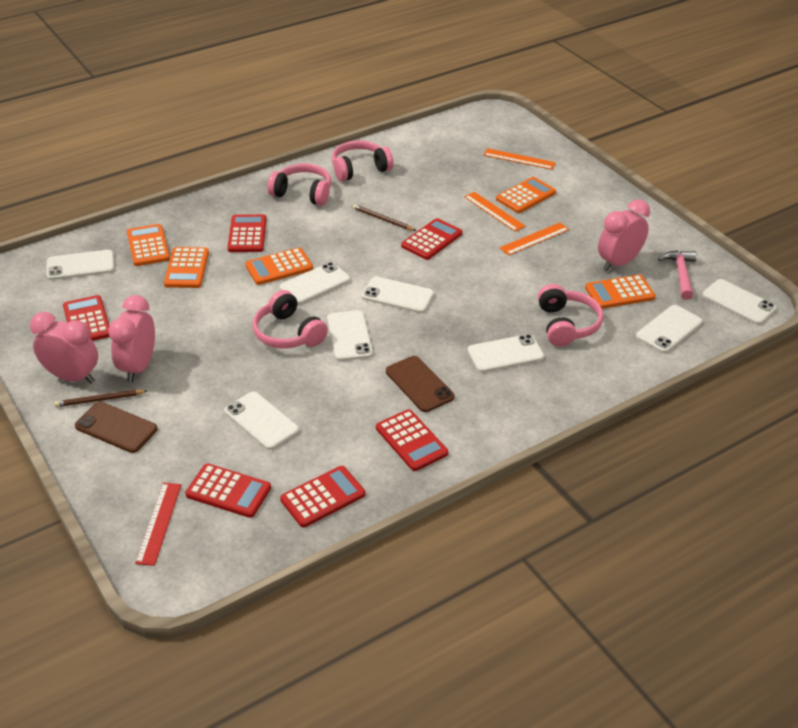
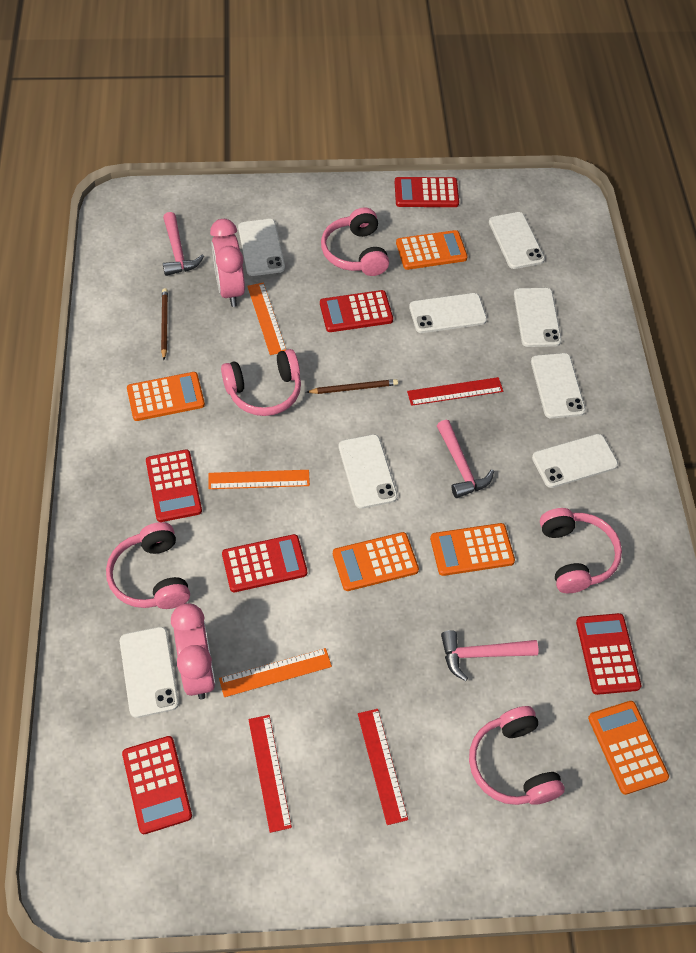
brown phone: 2 -> 0
pink clock: 3 -> 2
pink hammer: 1 -> 3
pink headphones: 4 -> 5
red ruler: 1 -> 3

